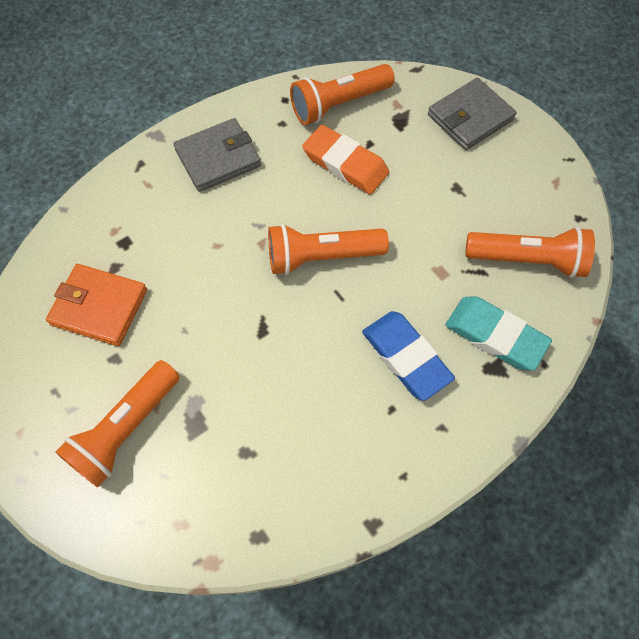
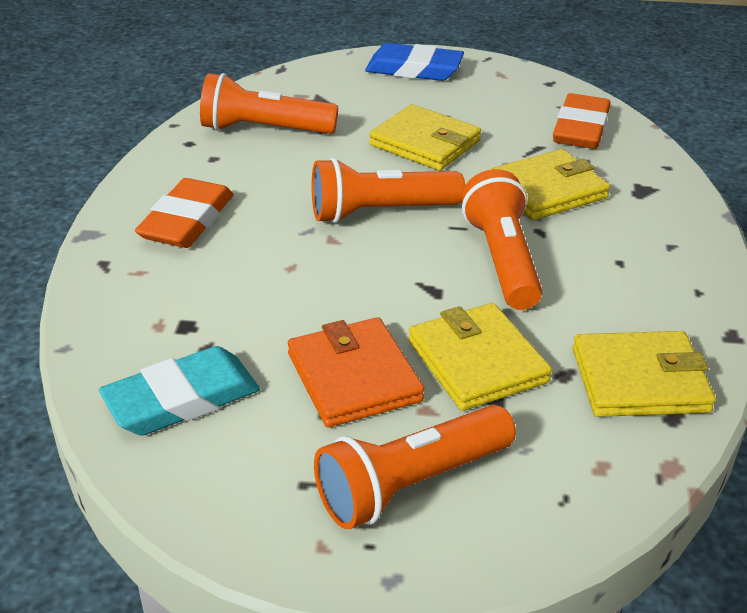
grey wallet: 2 -> 0
orange eraser: 1 -> 2
yellow wallet: 0 -> 4

